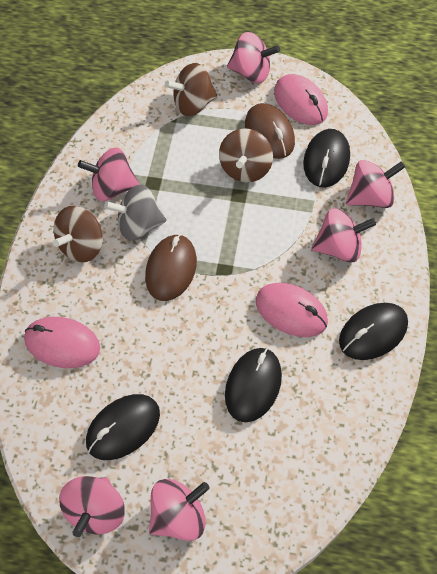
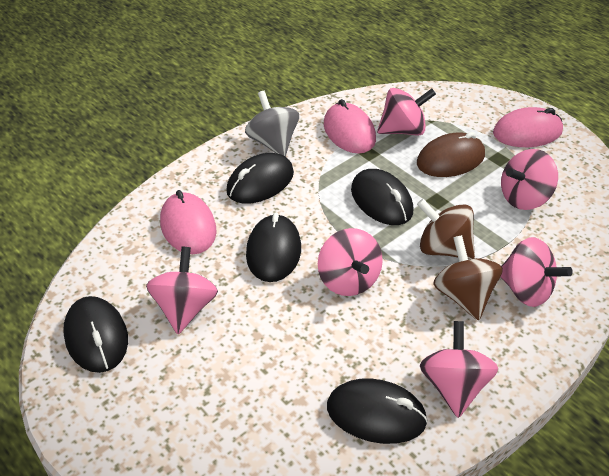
black mouse: 4 -> 5
brown mouse: 2 -> 1
brown spinning top: 3 -> 2

